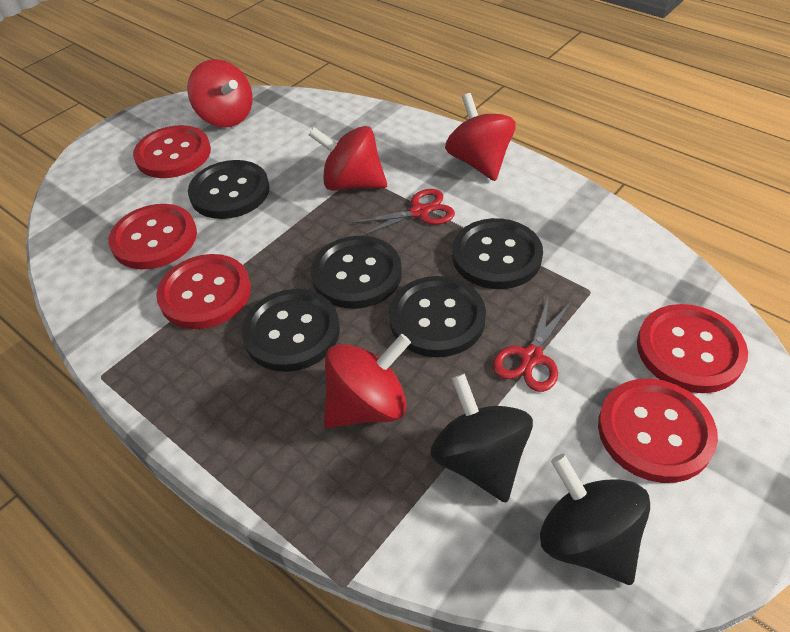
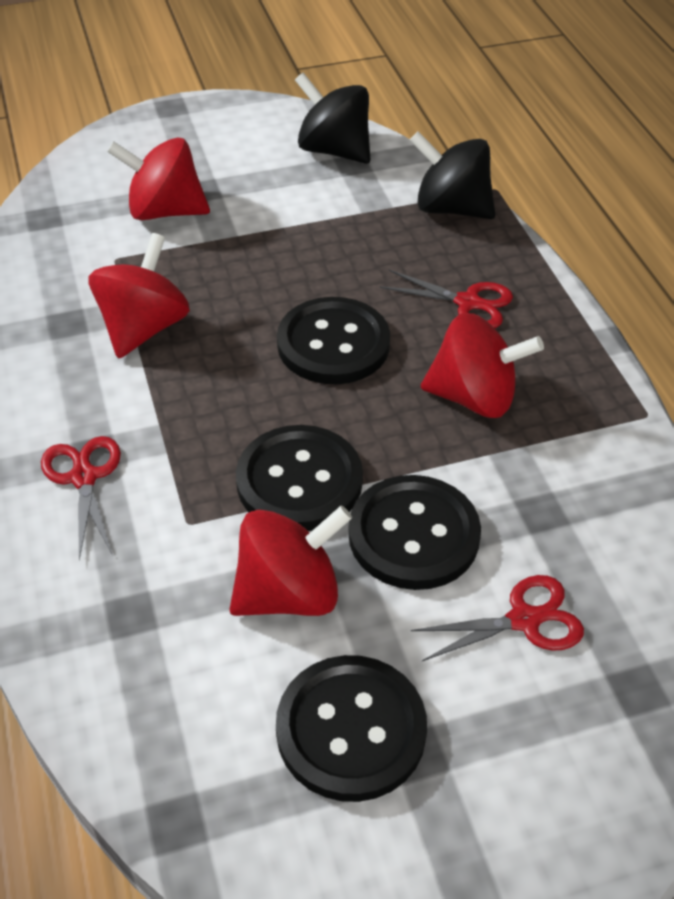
black button: 5 -> 4
red button: 5 -> 0
red scissors: 2 -> 3

